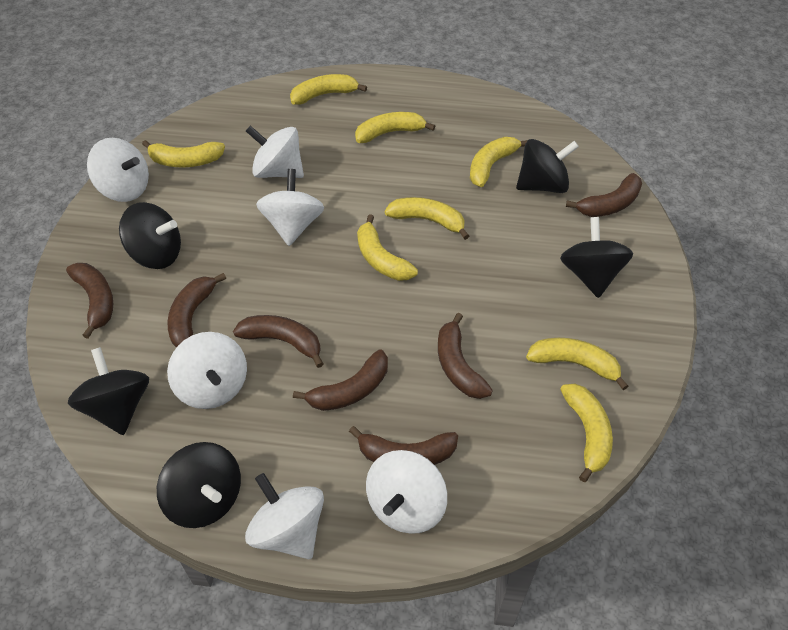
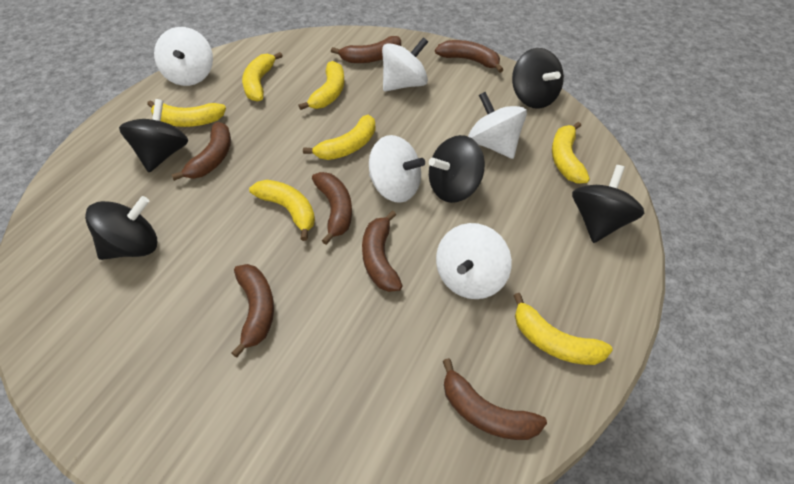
white spinning top: 6 -> 5
yellow banana: 8 -> 7

